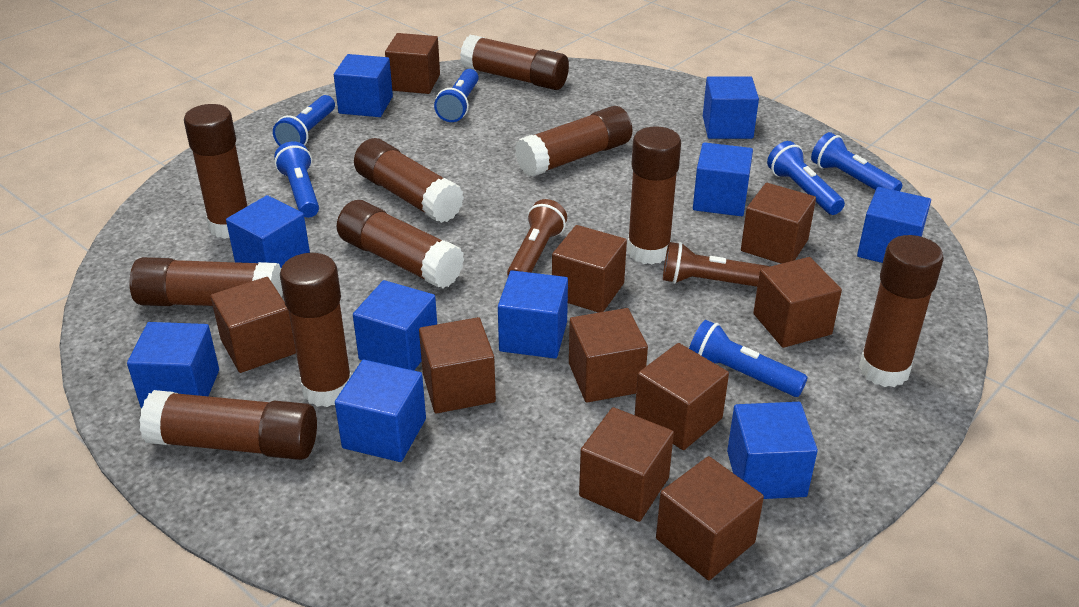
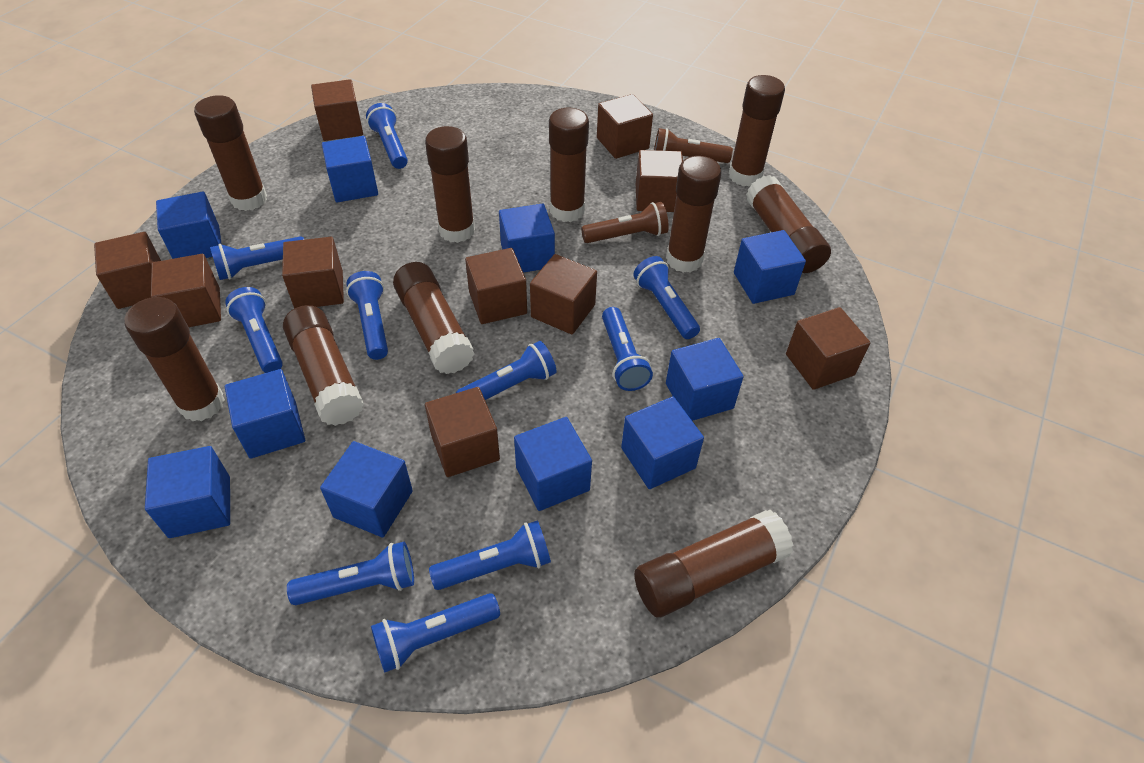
blue flashlight: 6 -> 10

